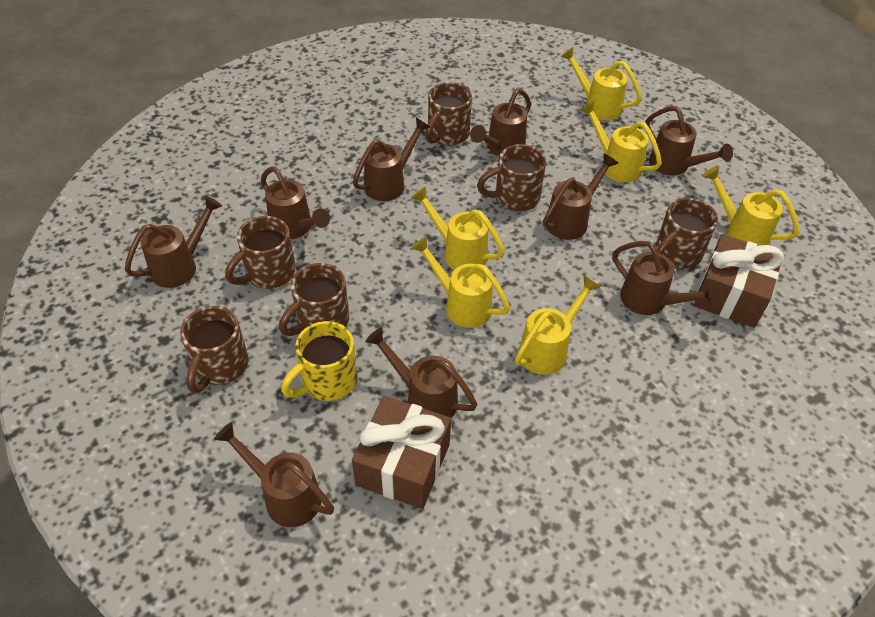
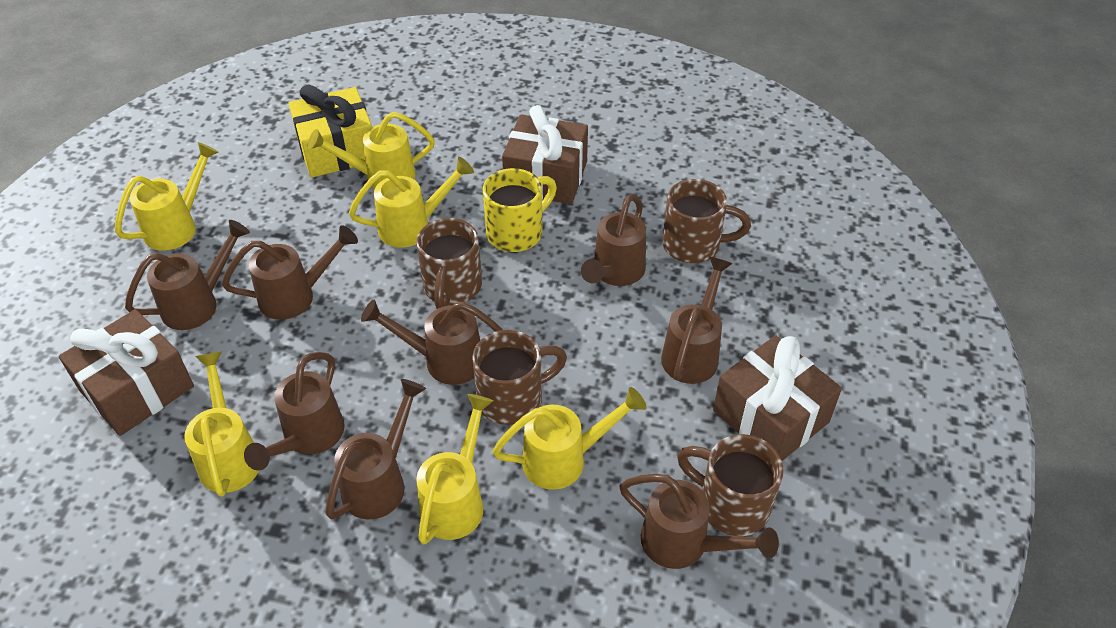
brown gift: 2 -> 3
brown mug: 6 -> 4
brown watering can: 9 -> 8
yellow gift: 0 -> 1

